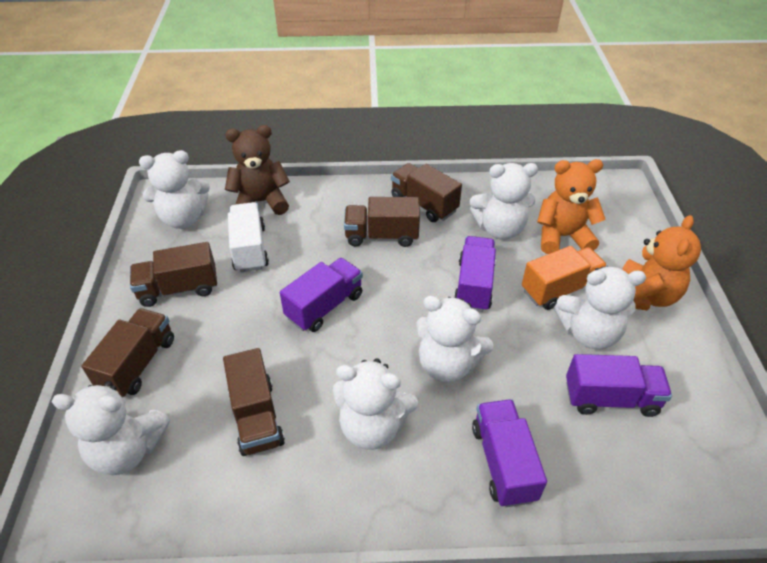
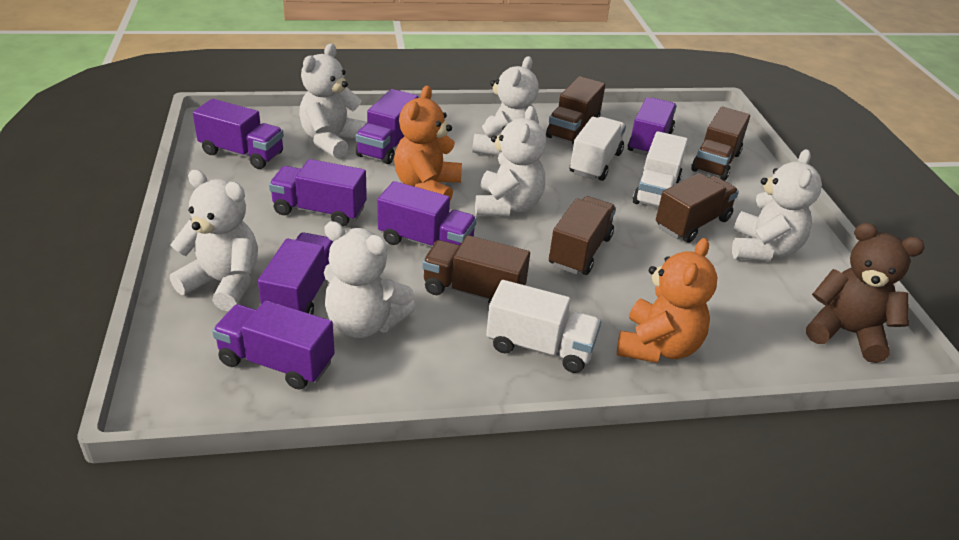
orange truck: 1 -> 0
purple truck: 4 -> 7
white truck: 1 -> 3

